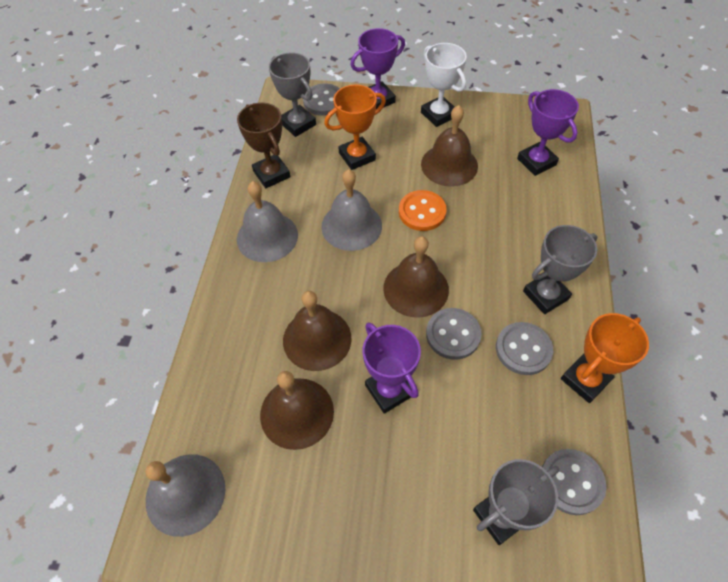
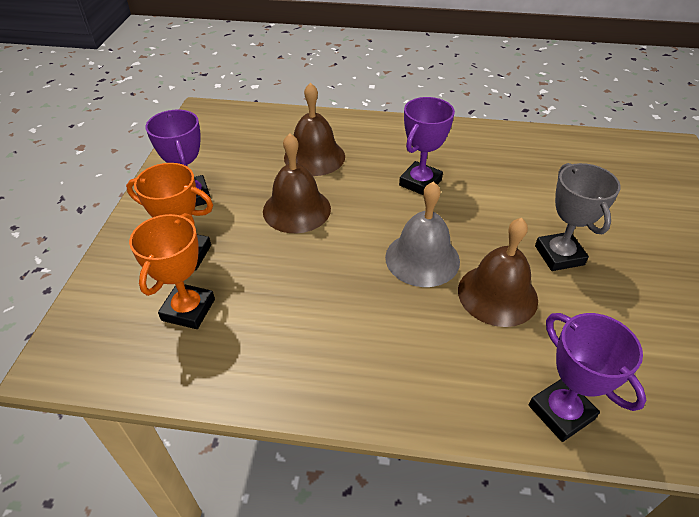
brown bell: 4 -> 3
brown trophy: 1 -> 0
grey bell: 3 -> 1
grey button: 4 -> 0
grey trophy: 3 -> 1
orange button: 1 -> 0
white trophy: 1 -> 0

